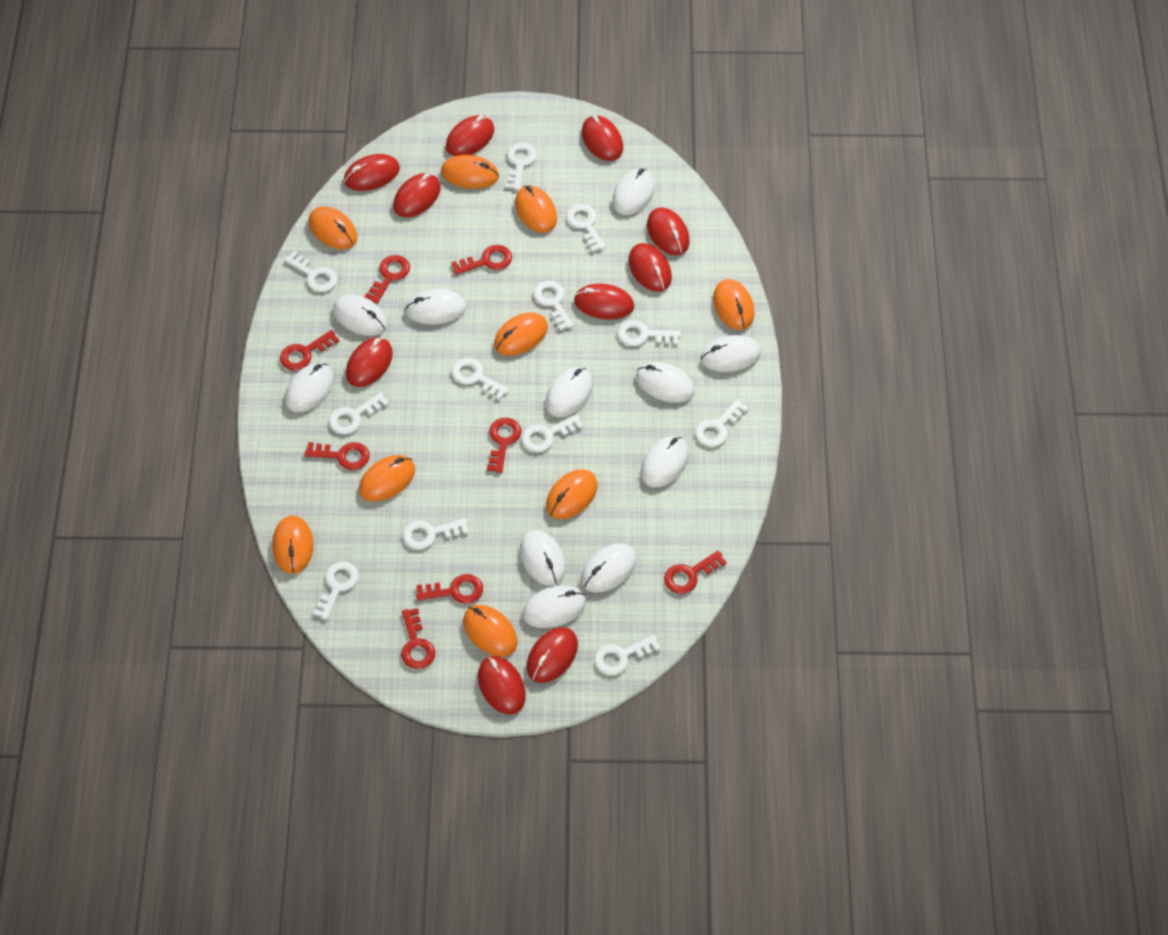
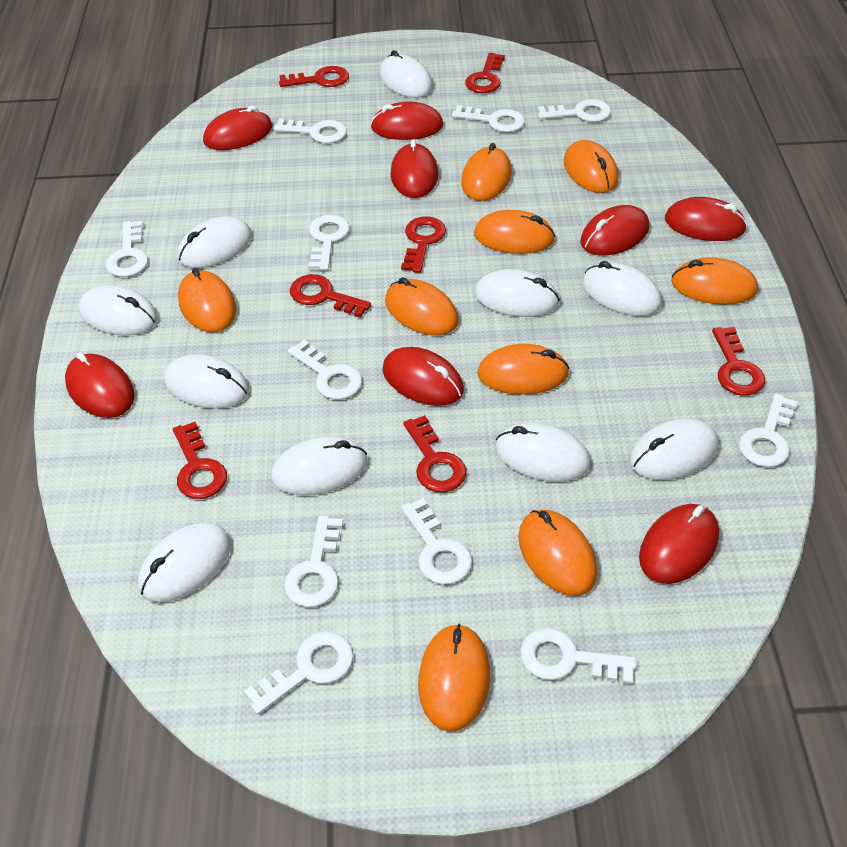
red key: 8 -> 7
red mouse: 10 -> 8
white key: 12 -> 11
white mouse: 11 -> 10

